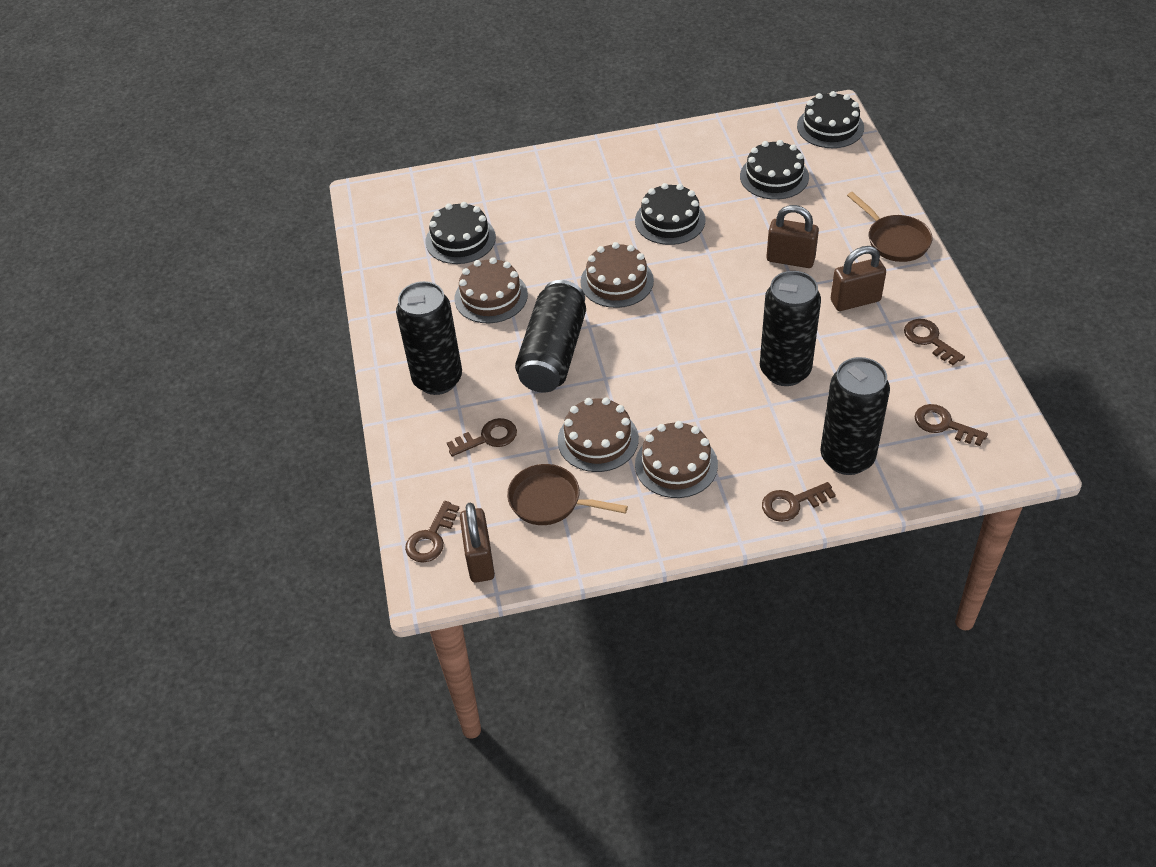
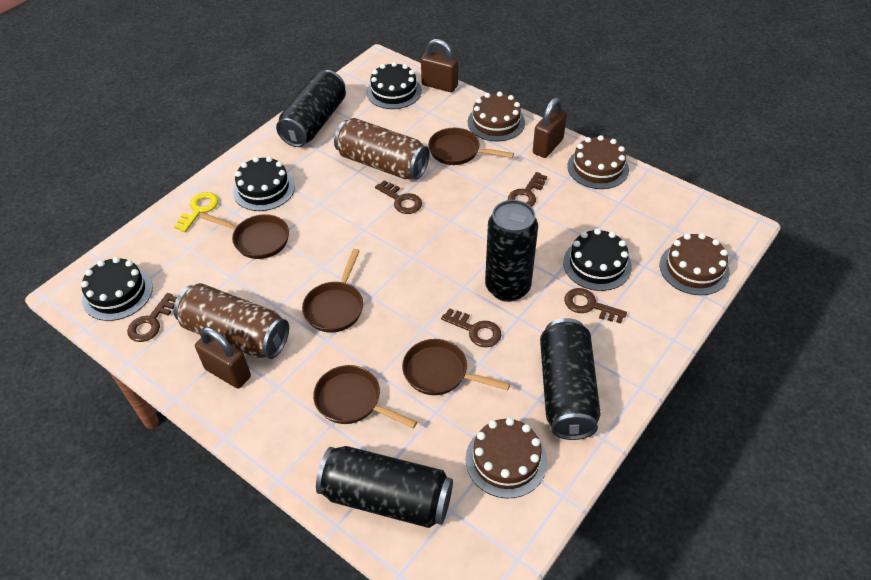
brown can: 0 -> 2
brown pan: 2 -> 5
yellow key: 0 -> 1

